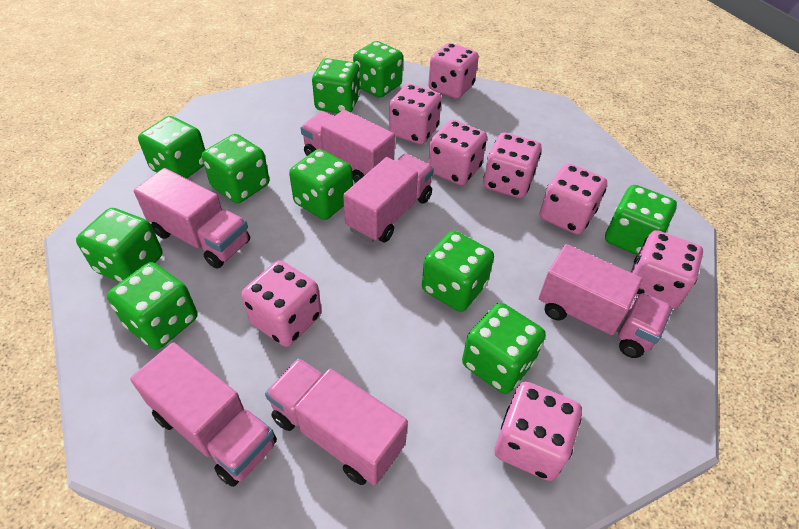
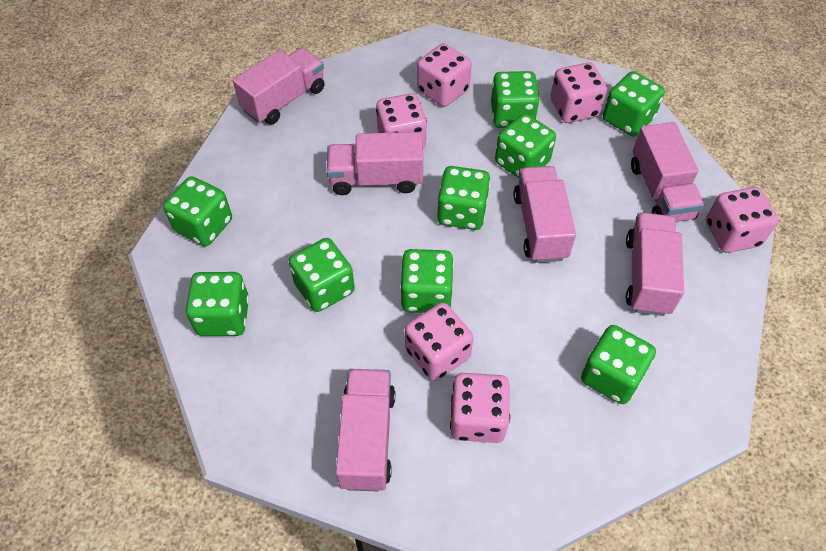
green dice: 10 -> 9
pink dice: 8 -> 6

